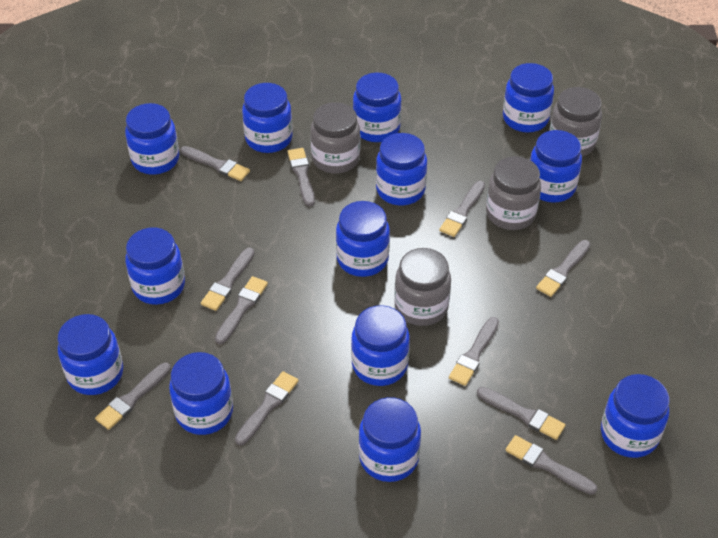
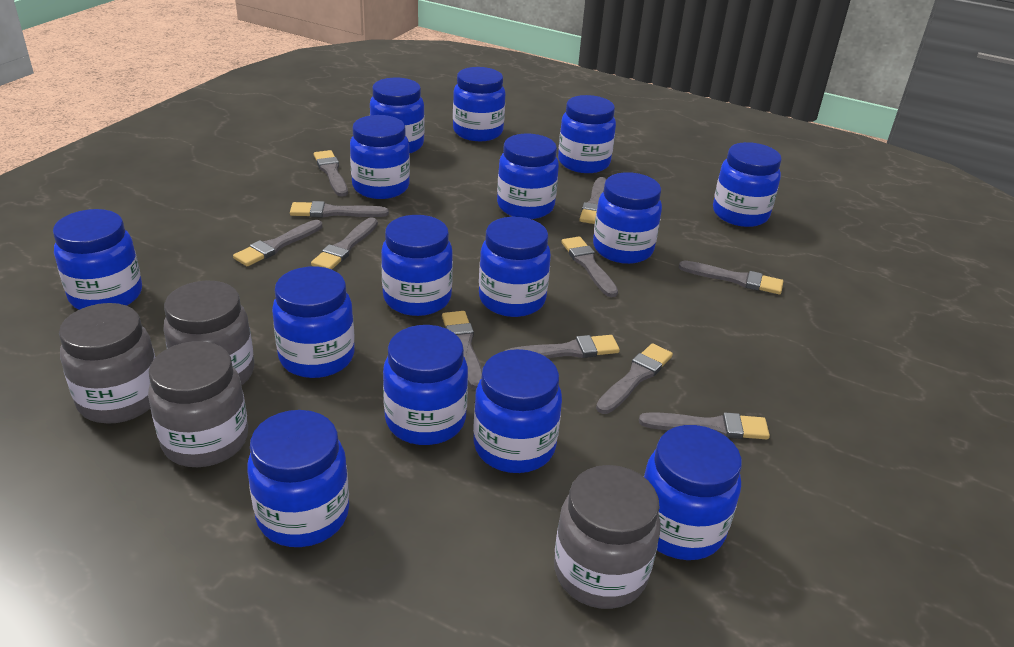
blue jar: 13 -> 15

